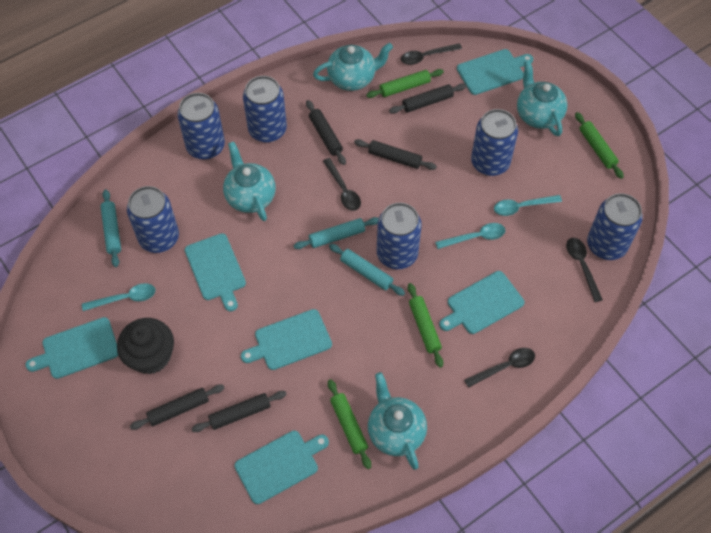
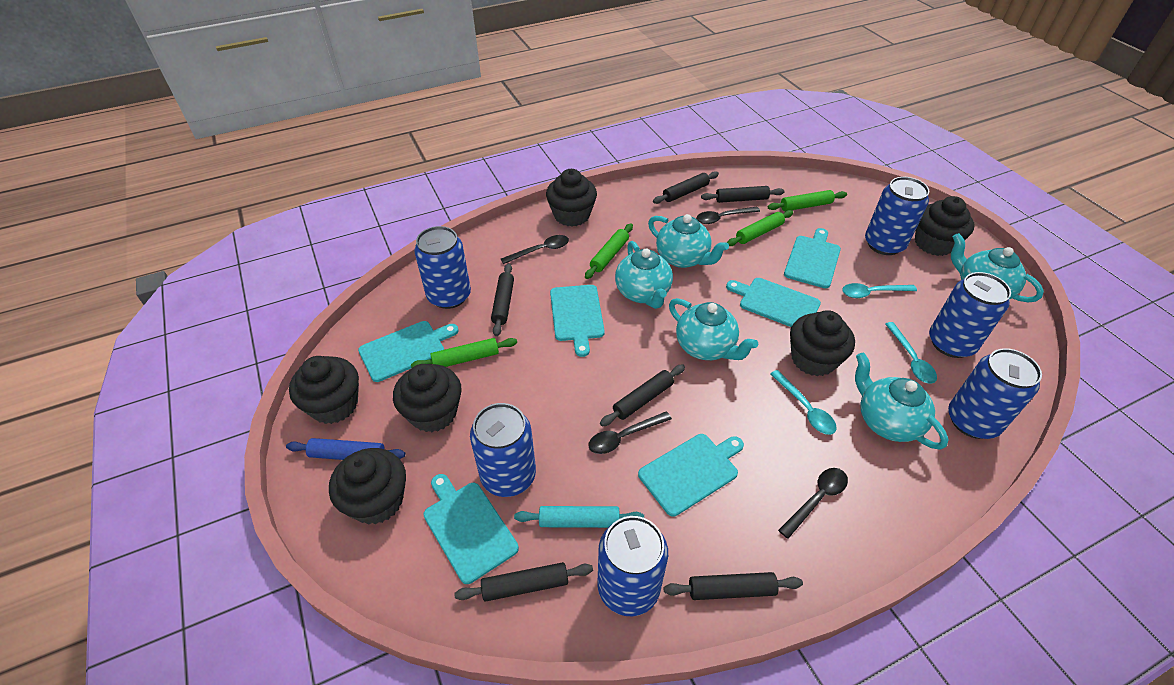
black cupcake: 1 -> 6
black rolling pin: 5 -> 6
blue rolling pin: 0 -> 1
turquoise rolling pin: 3 -> 1
turquoise teapot: 4 -> 5

